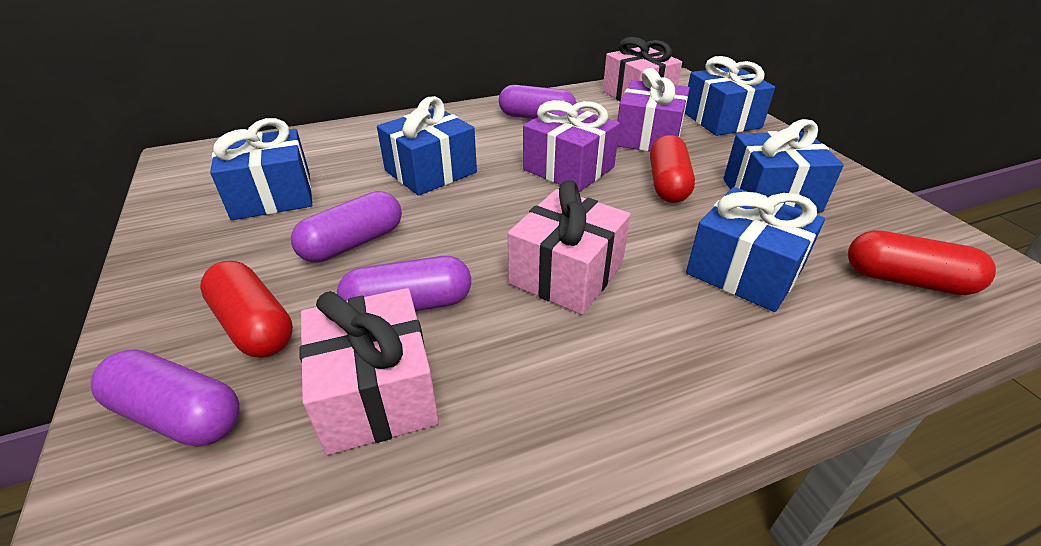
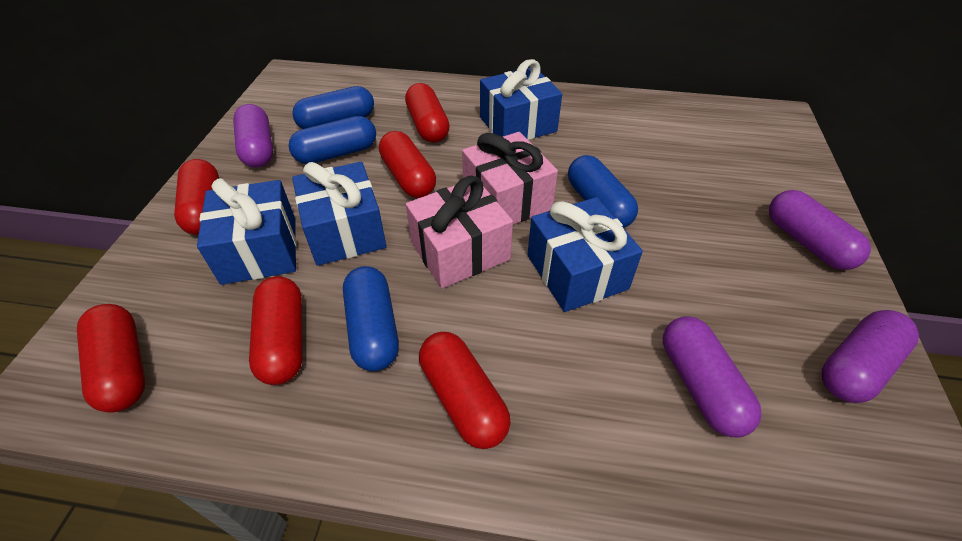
blue capsule: 0 -> 4
blue gift: 5 -> 4
pink gift: 3 -> 2
purple gift: 2 -> 0
red capsule: 3 -> 6

